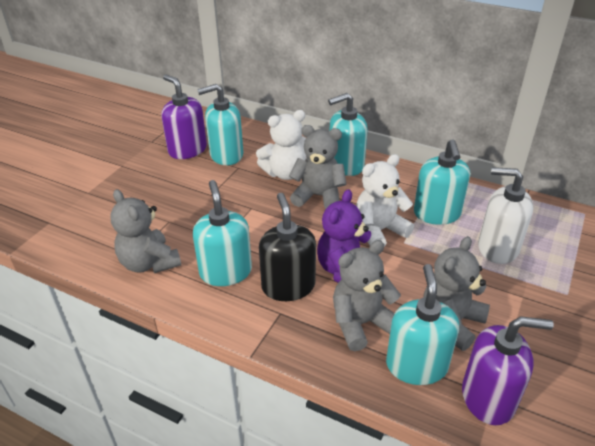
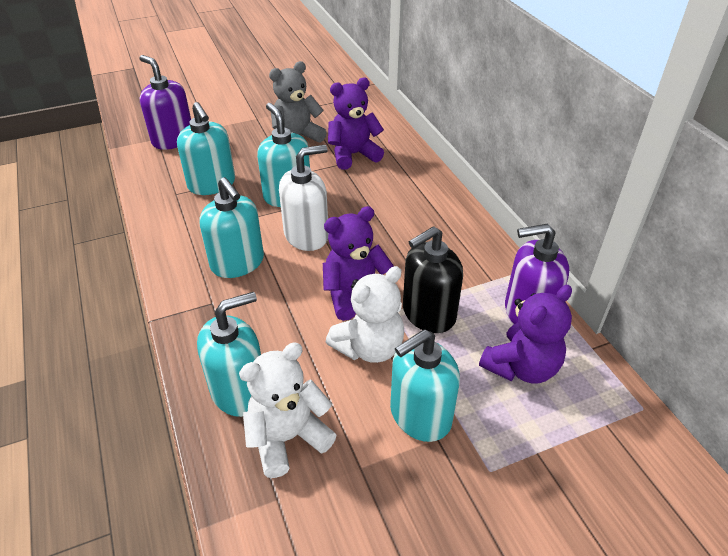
grey teddy bear: 4 -> 1
purple teddy bear: 1 -> 3

